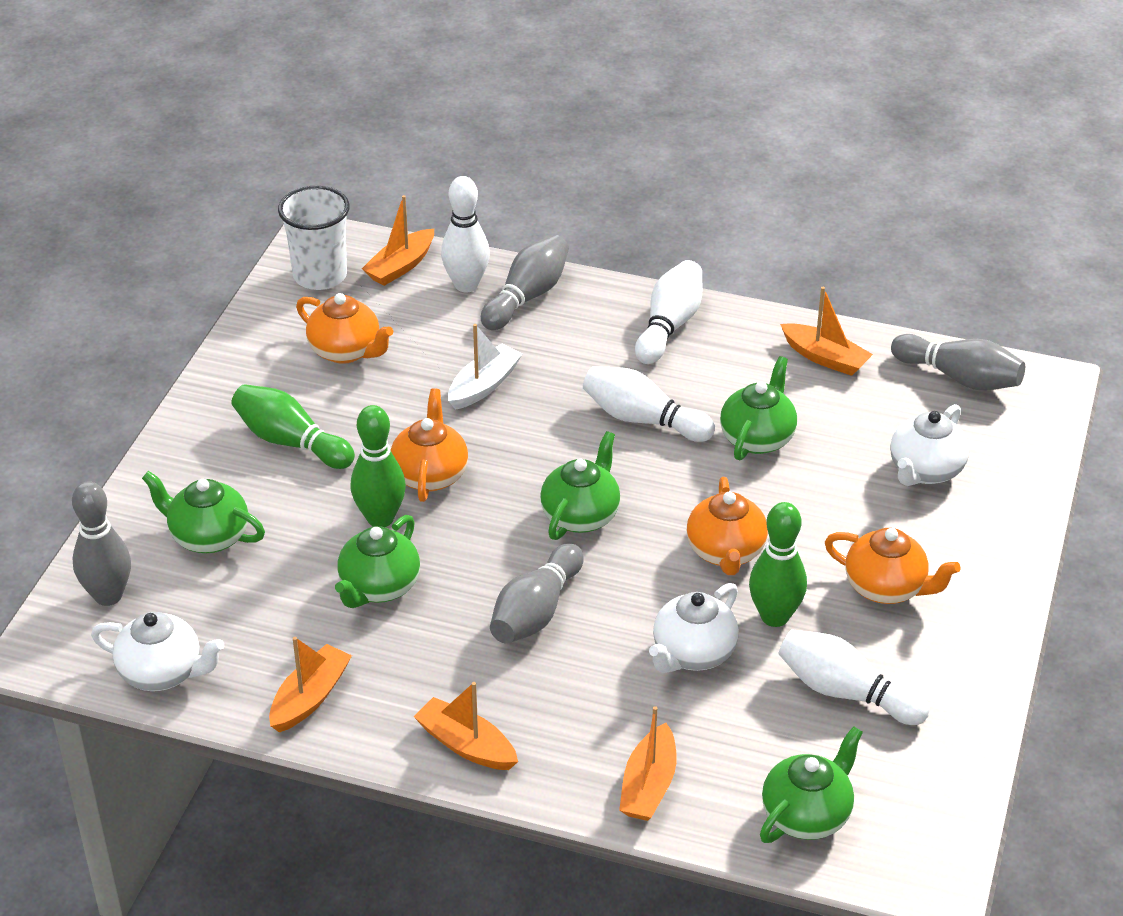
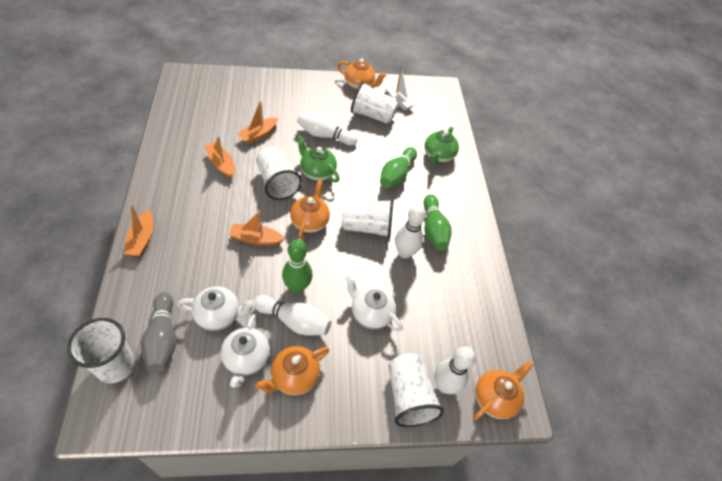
green teapot: 5 -> 2
grey bowling pin: 4 -> 1
orange boat: 5 -> 4
white cup: 1 -> 5

